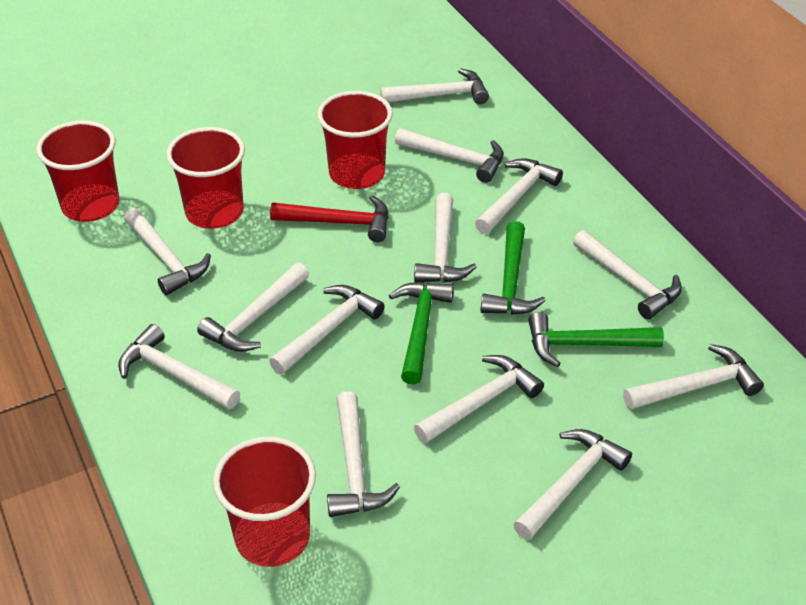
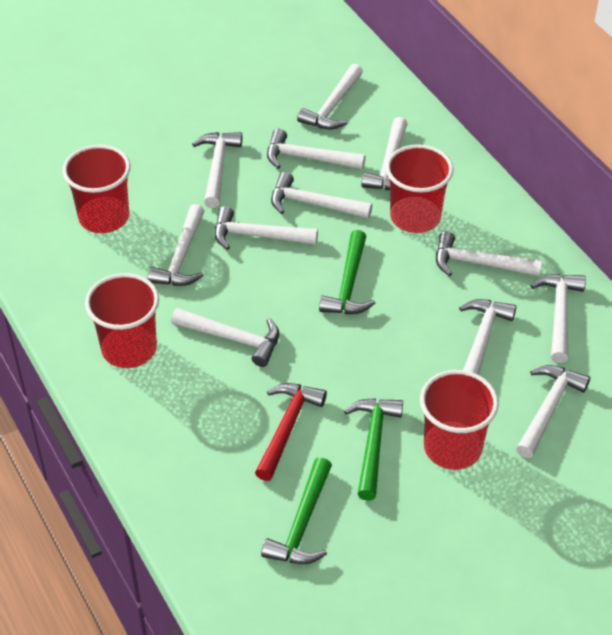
white hammer: 13 -> 12

